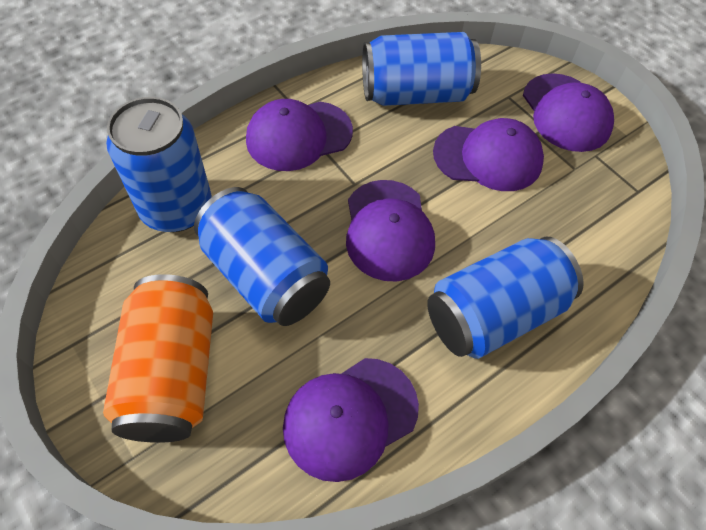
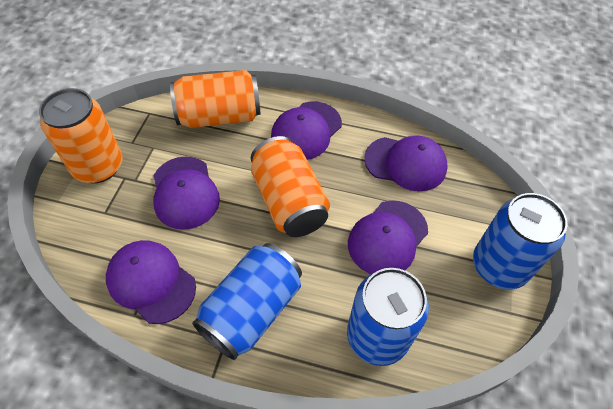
blue can: 4 -> 3
orange can: 1 -> 3

